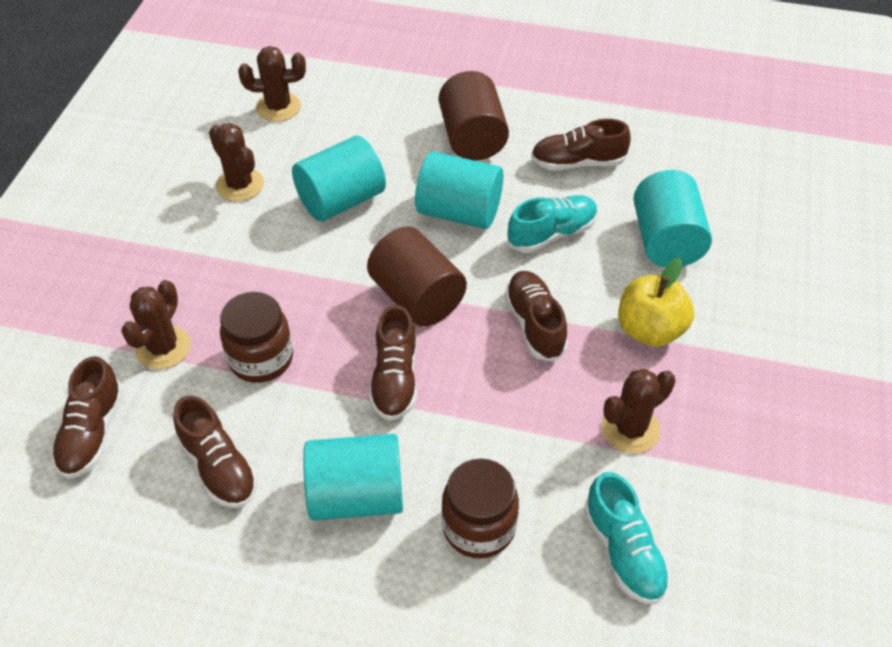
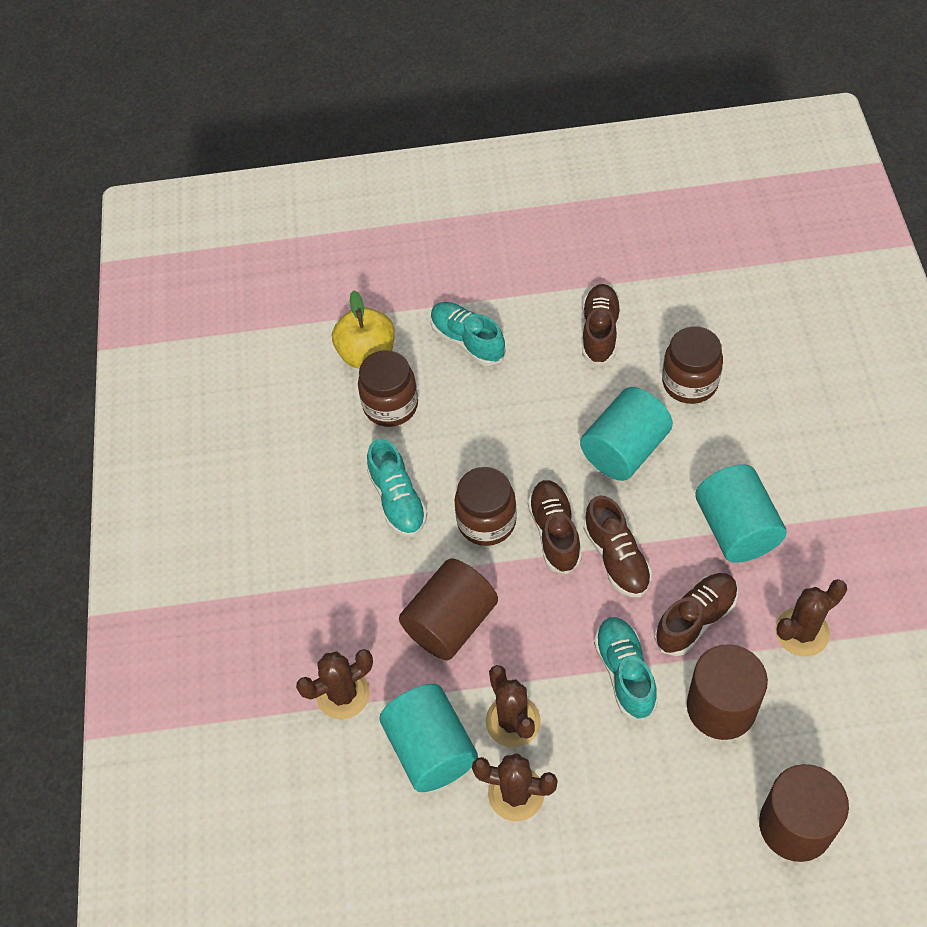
brown cylinder: 2 -> 3
brown jar: 2 -> 3
brown shoe: 5 -> 4
turquoise cylinder: 4 -> 3
turquoise shoe: 2 -> 3

